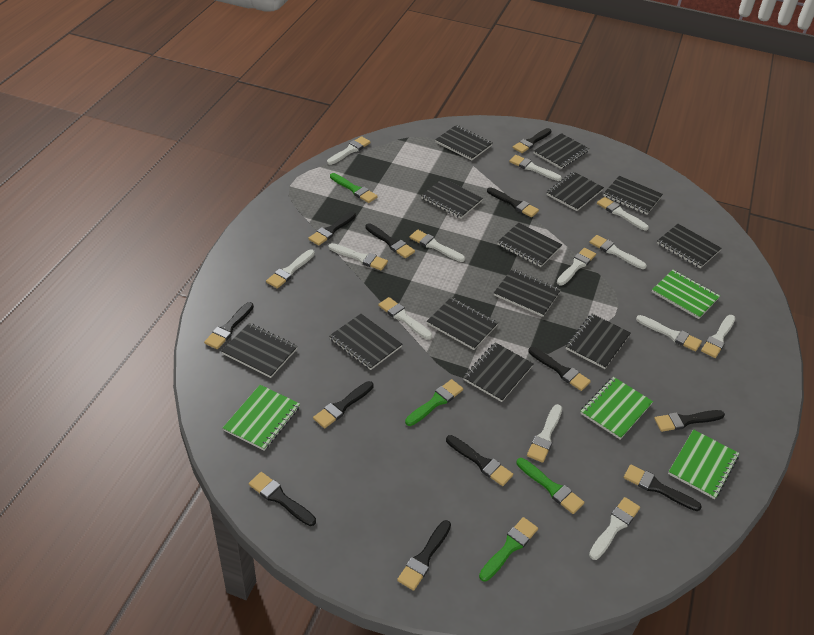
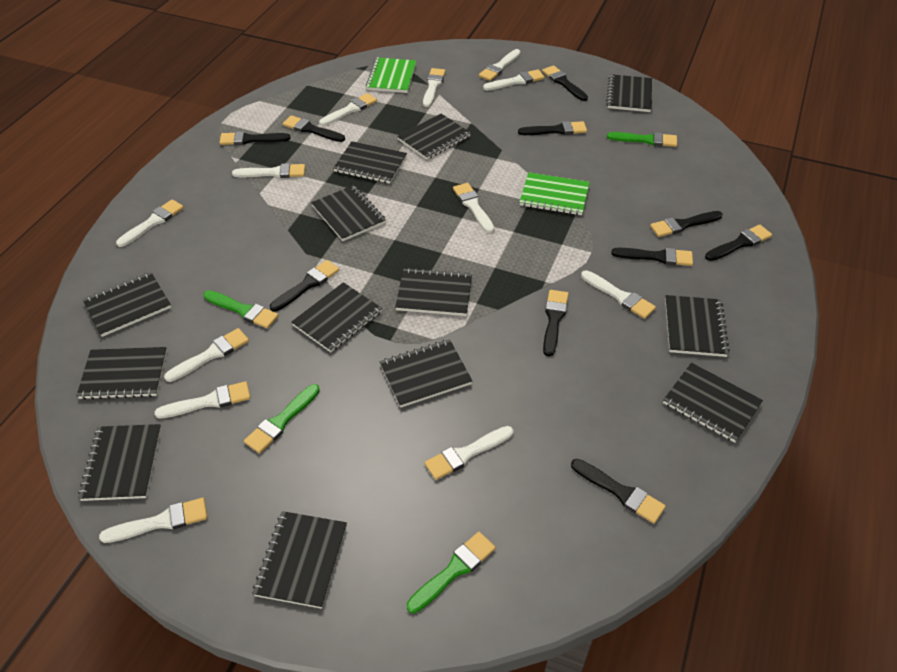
black brush: 12 -> 10
green notebook: 4 -> 2
white brush: 13 -> 12

